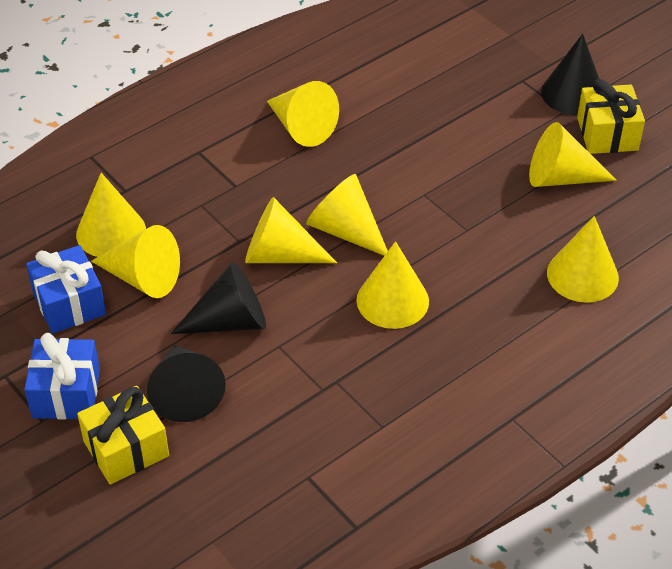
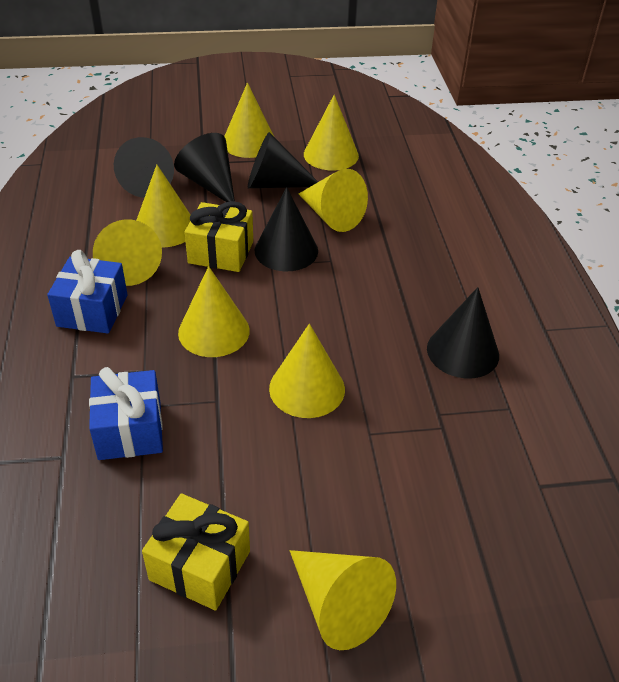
black cone: 3 -> 5

